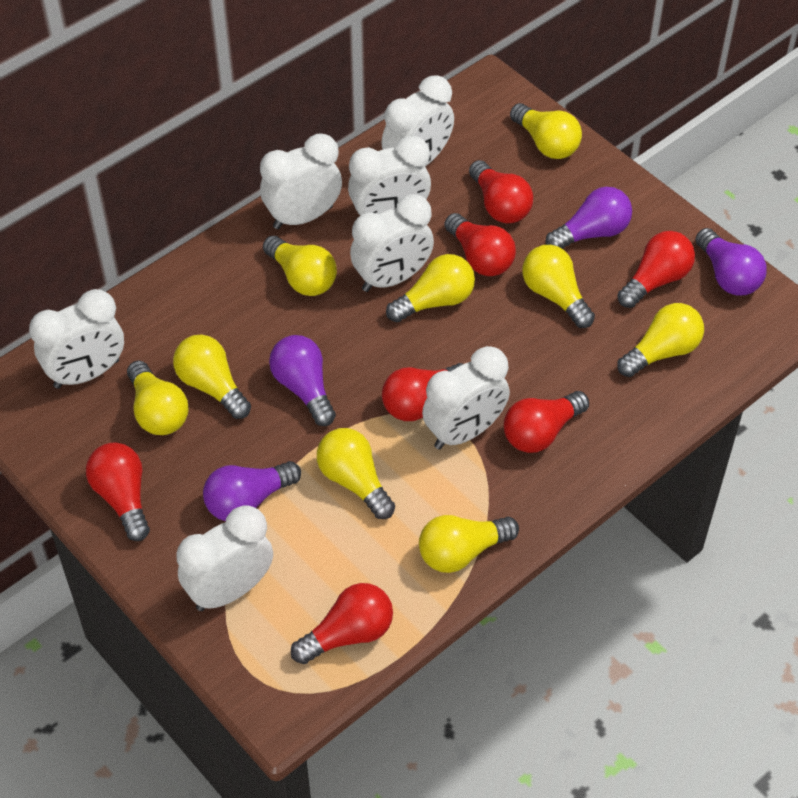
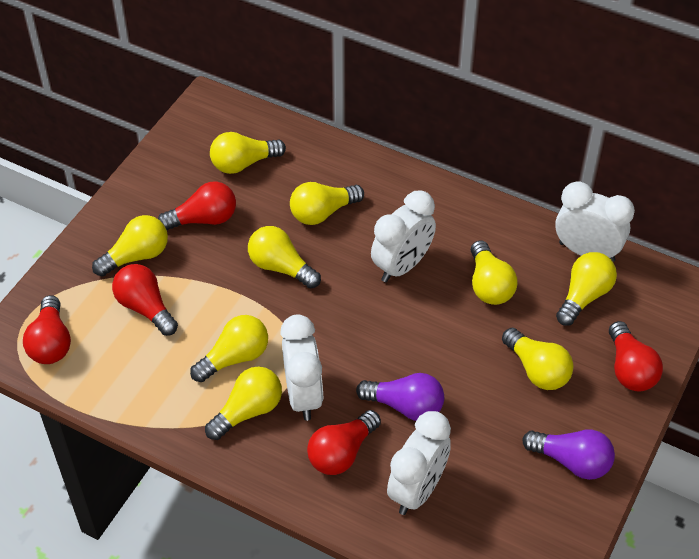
purple light bulb: 4 -> 2
red light bulb: 7 -> 5
white clock: 7 -> 4

